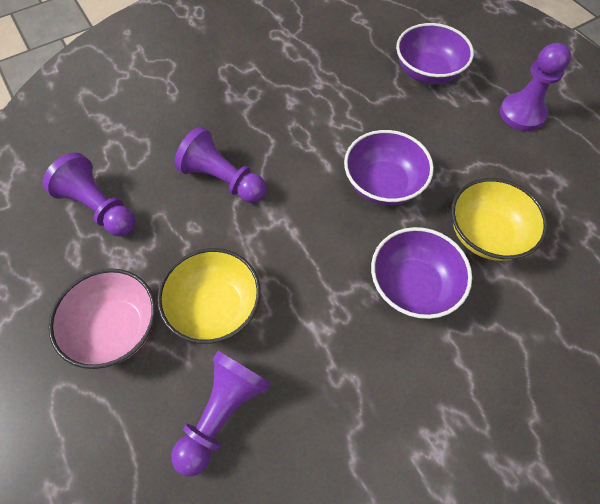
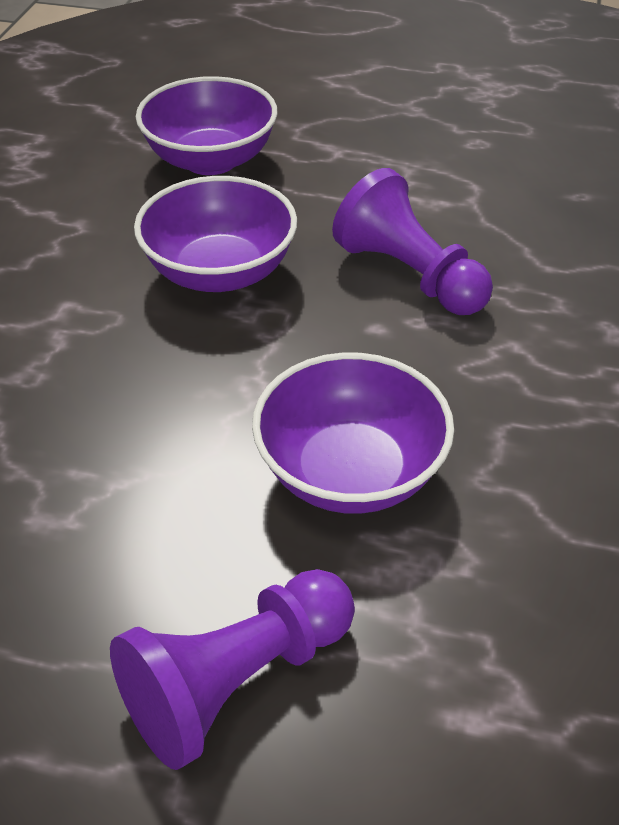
pink bowl: 1 -> 0
purple pawn: 4 -> 2
yellow bowl: 2 -> 0

